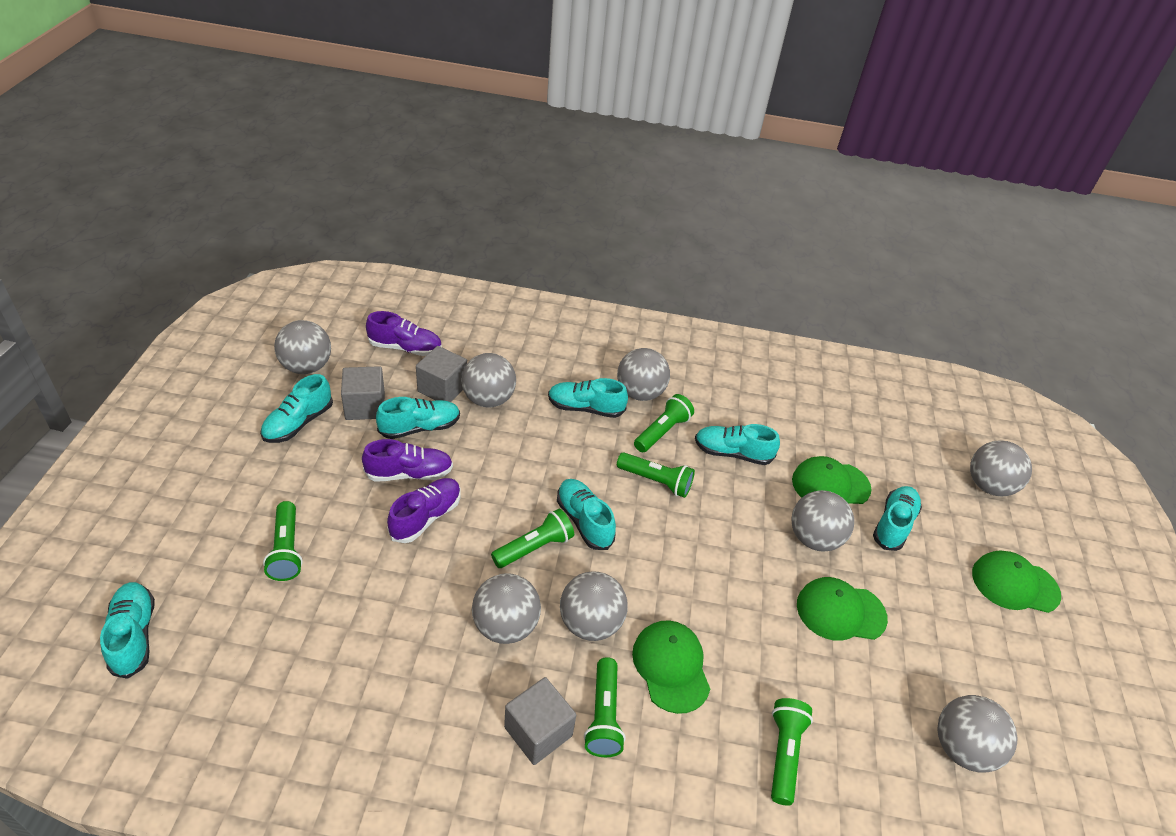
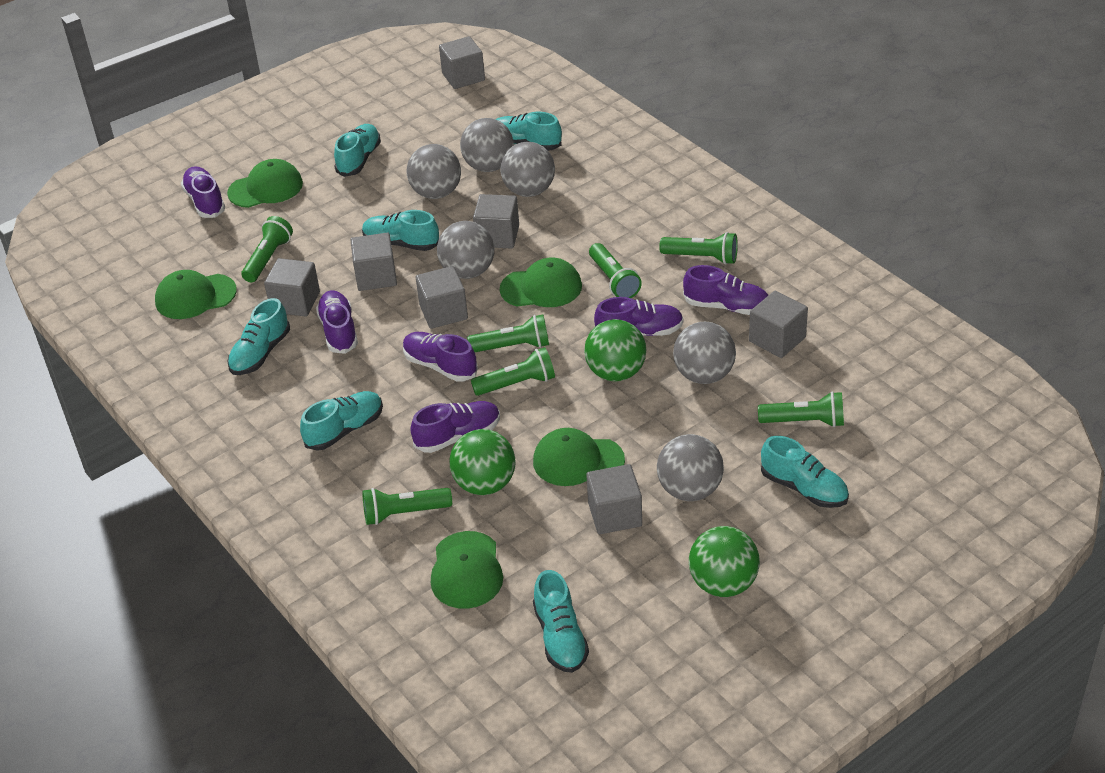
green ball: 0 -> 3
green cap: 4 -> 5
green flashlight: 6 -> 7
grey ball: 8 -> 6
grey cube: 3 -> 7
purple shoe: 3 -> 6

